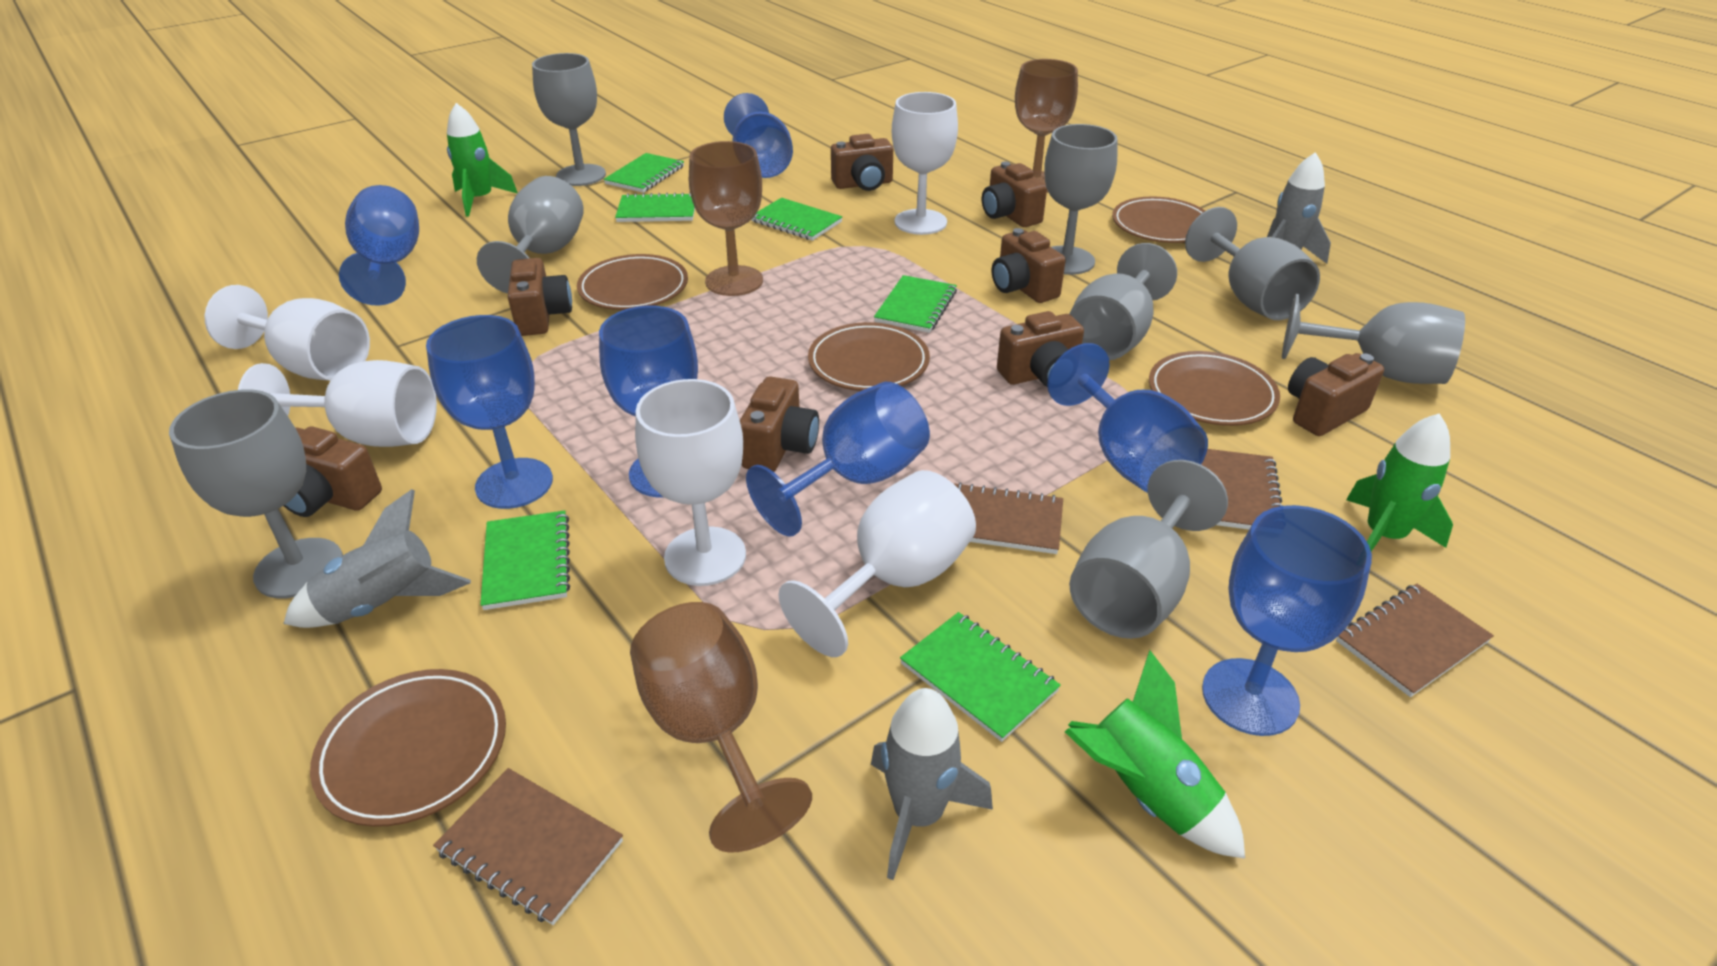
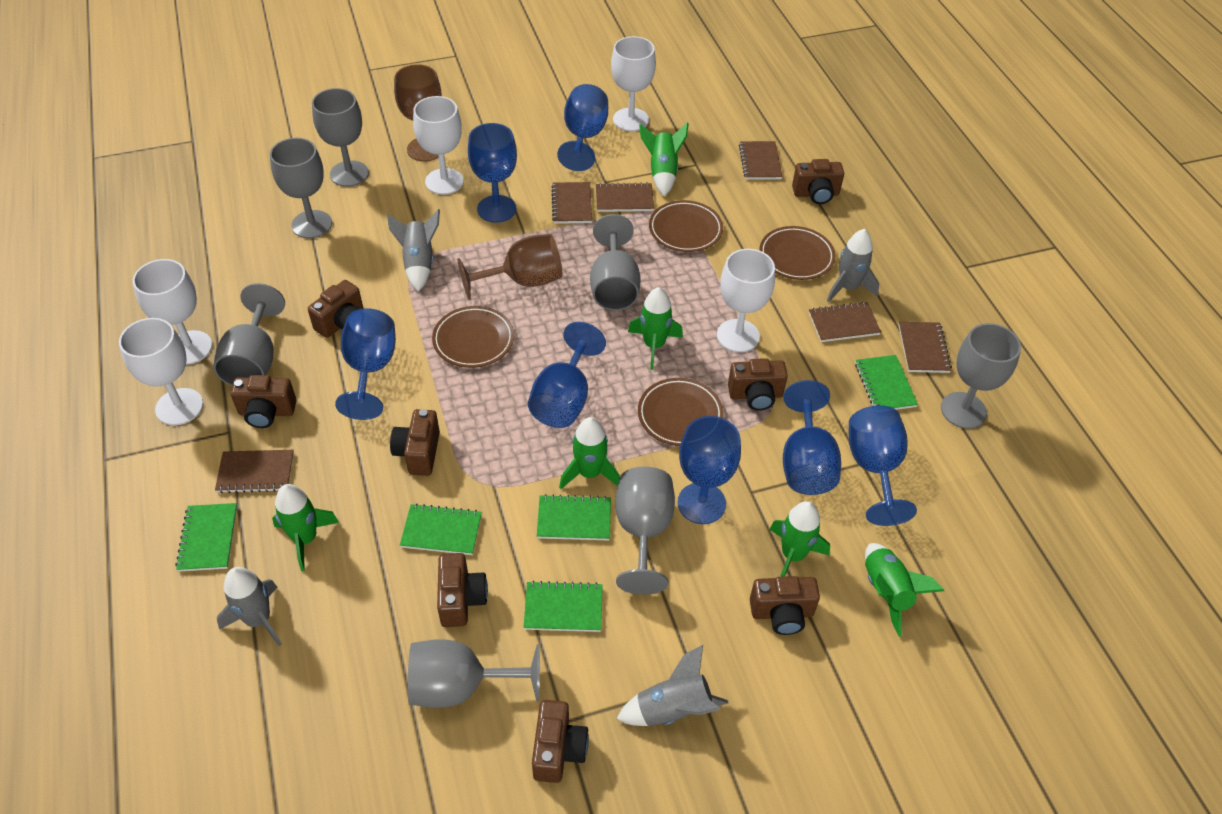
brown goblet: 3 -> 2
brown notebook: 4 -> 6
brown plate: 5 -> 4
green notebook: 6 -> 5
green rocket: 3 -> 6
grey goblet: 8 -> 7
grey rocket: 3 -> 4

